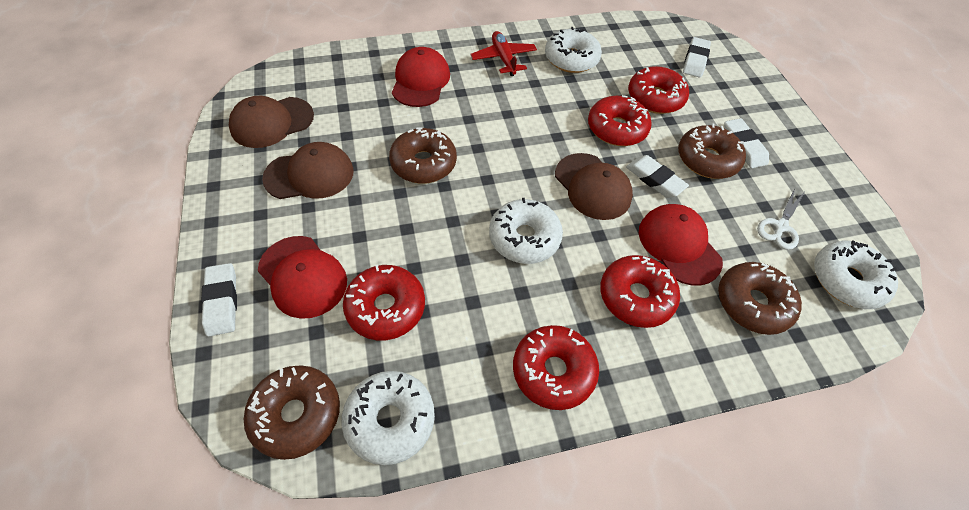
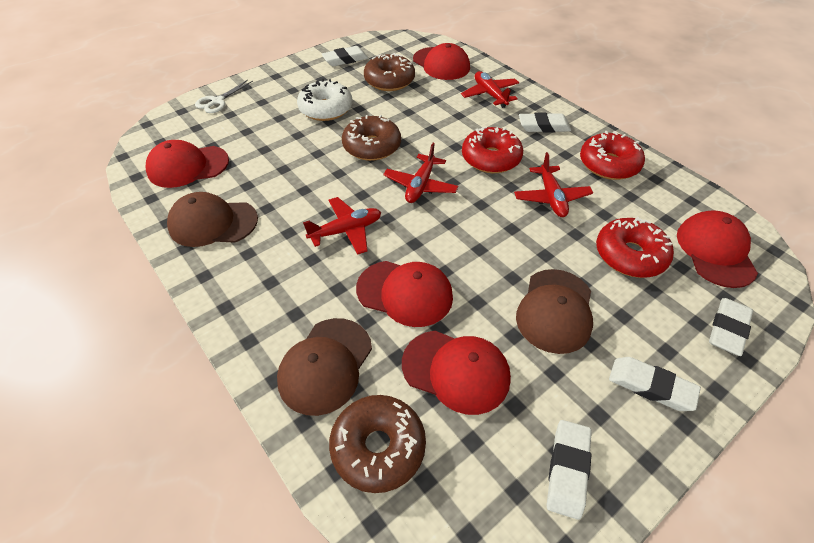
brown donut: 4 -> 3
red cap: 3 -> 5
red donut: 5 -> 3
red plane: 1 -> 4
white donut: 4 -> 1
white eraser: 4 -> 5

